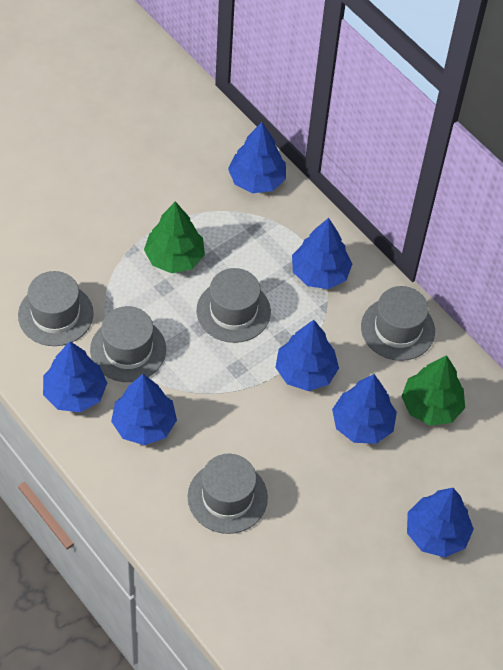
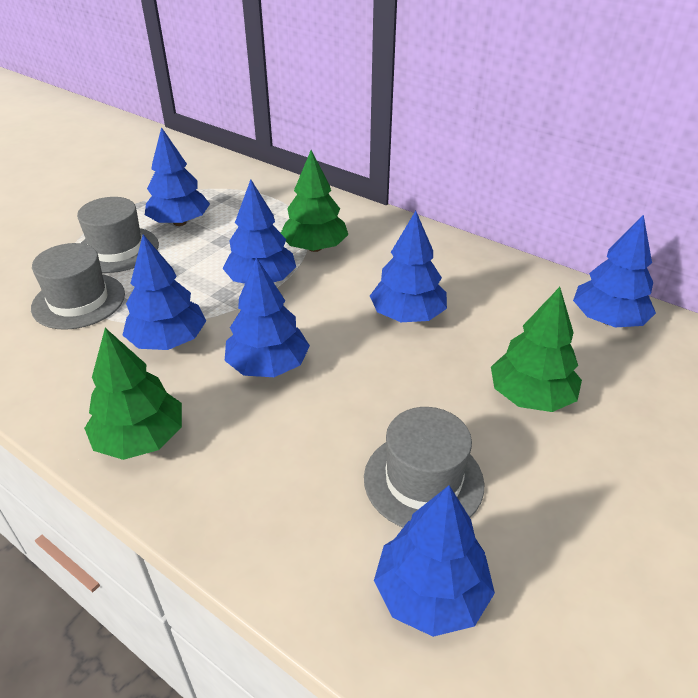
green tree: 2 -> 3
grey hat: 5 -> 3

